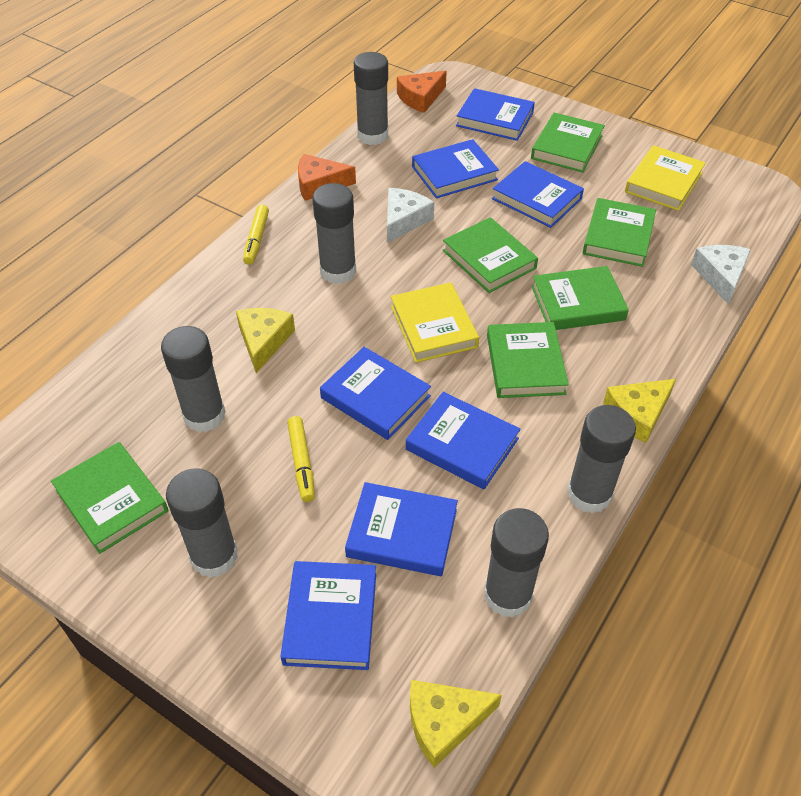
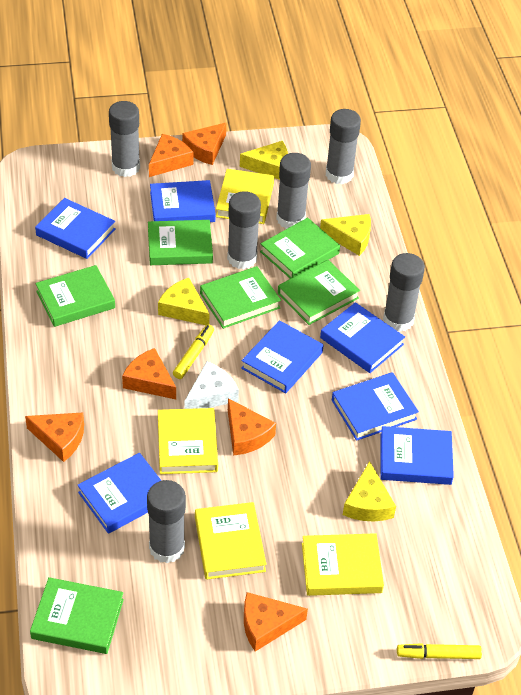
orange cheese: 2 -> 6
white cheese: 2 -> 1
yellow book: 2 -> 4
yellow cheese: 3 -> 4

